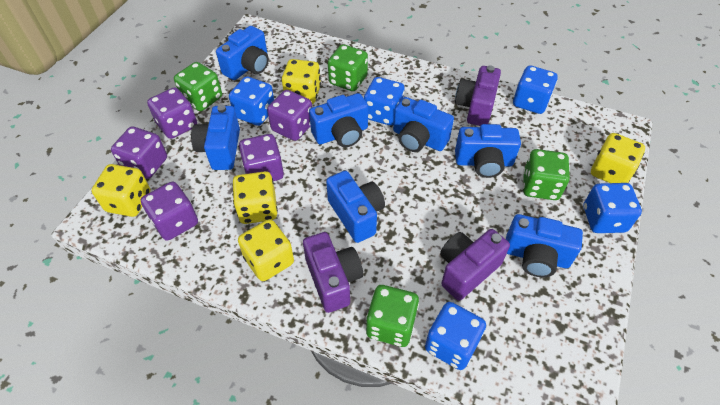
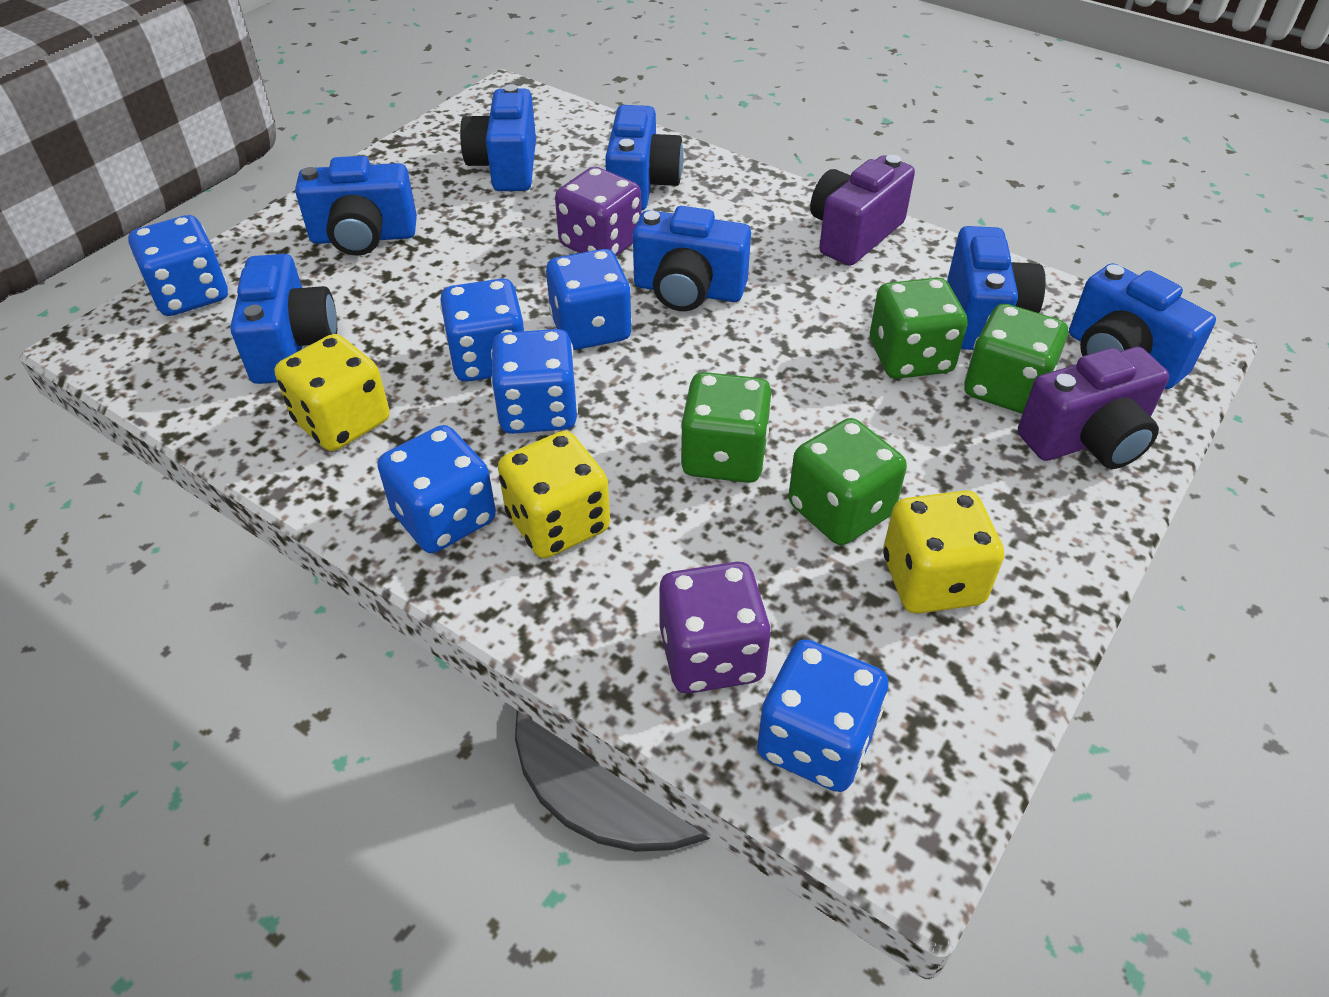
blue dice: 5 -> 6
purple camera: 3 -> 2
purple dice: 5 -> 2
yellow dice: 5 -> 3

